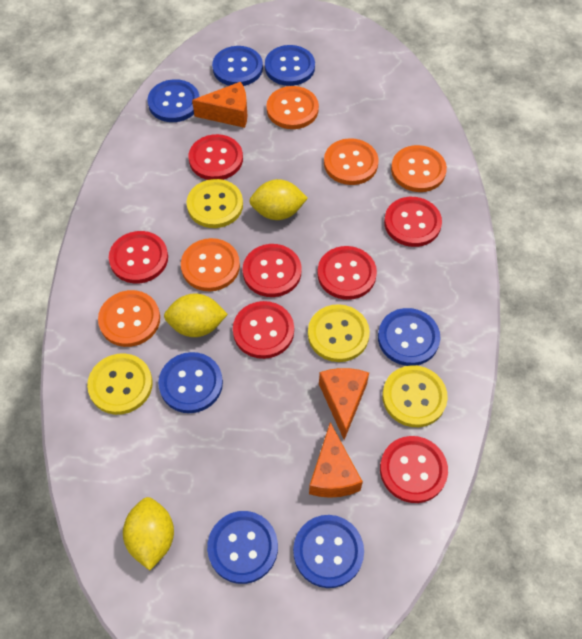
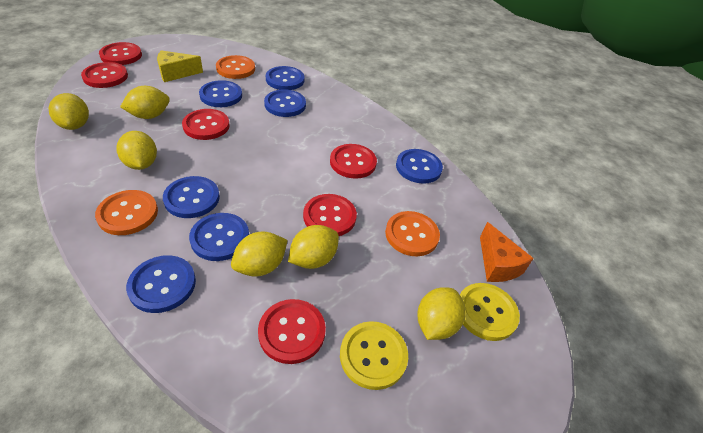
orange button: 5 -> 3
orange cheese: 3 -> 1
red button: 7 -> 6
yellow button: 4 -> 2
yellow cheese: 0 -> 1
yellow lemon: 3 -> 6

